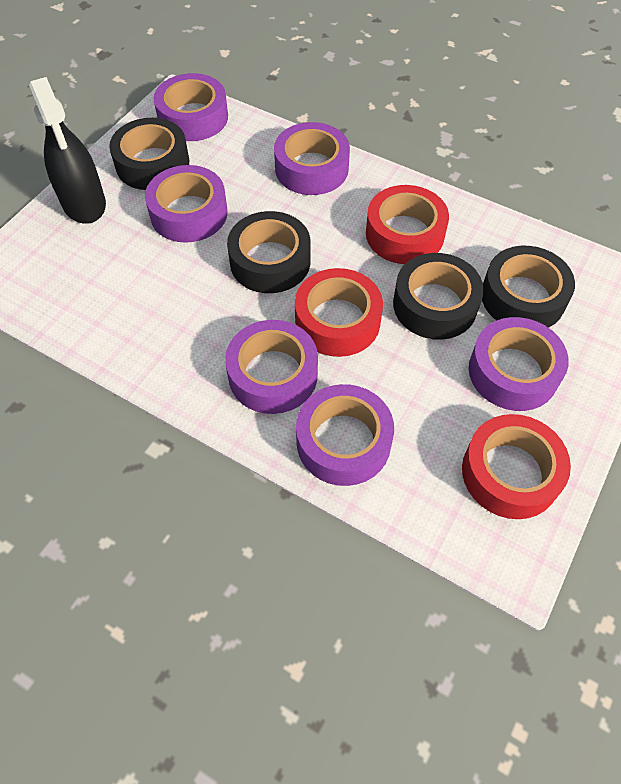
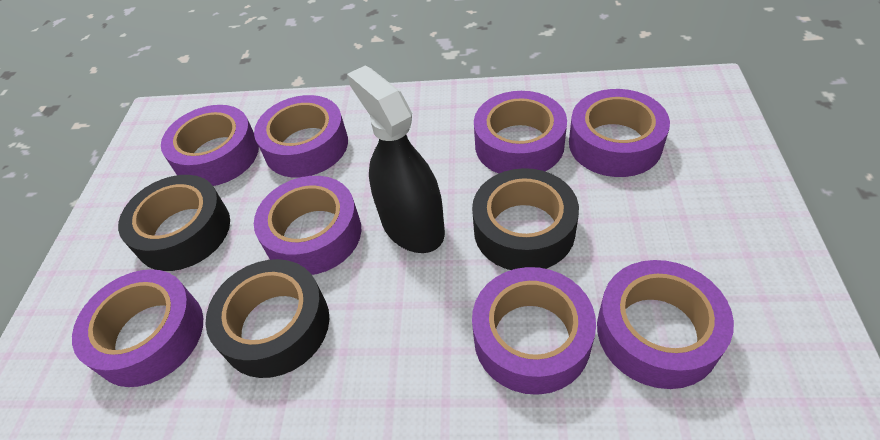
black tape: 4 -> 3
purple tape: 6 -> 8
red tape: 3 -> 0

